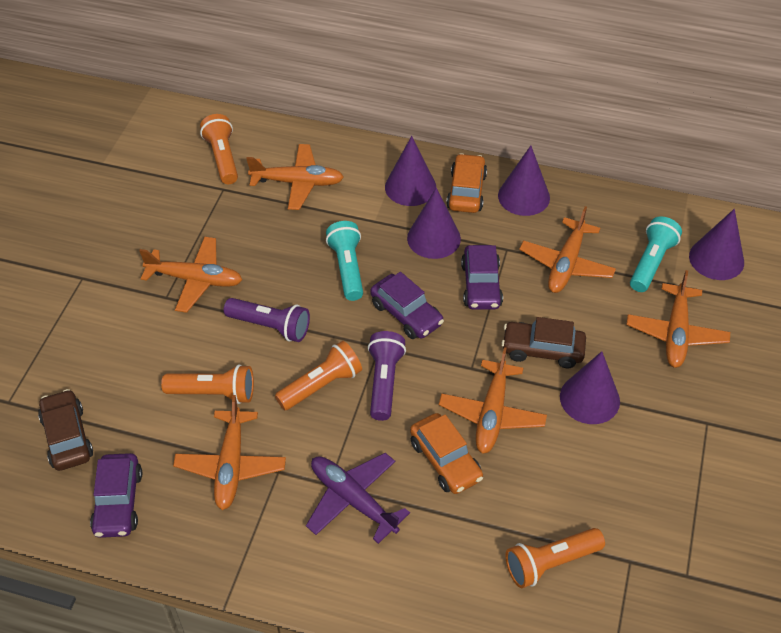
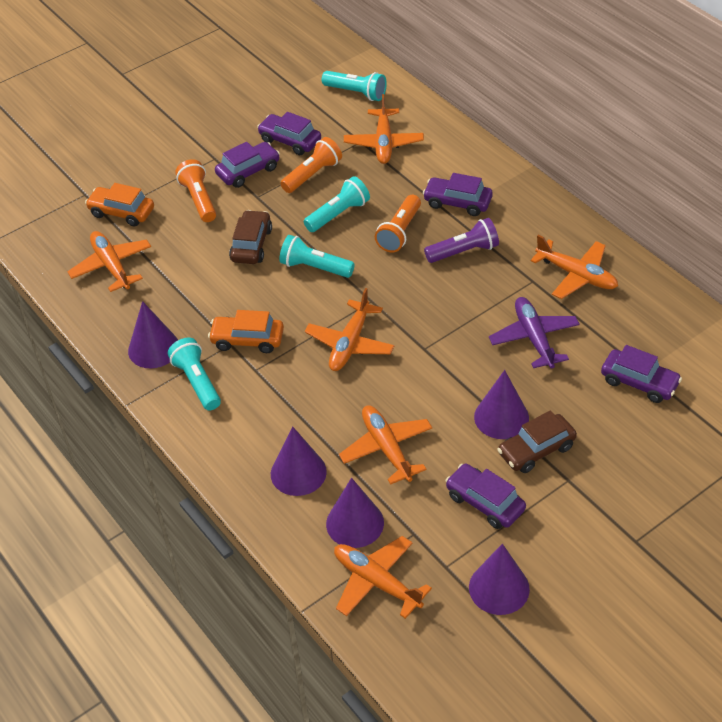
orange flashlight: 4 -> 3
purple car: 3 -> 5
purple flashlight: 2 -> 1
turquoise flashlight: 2 -> 4

